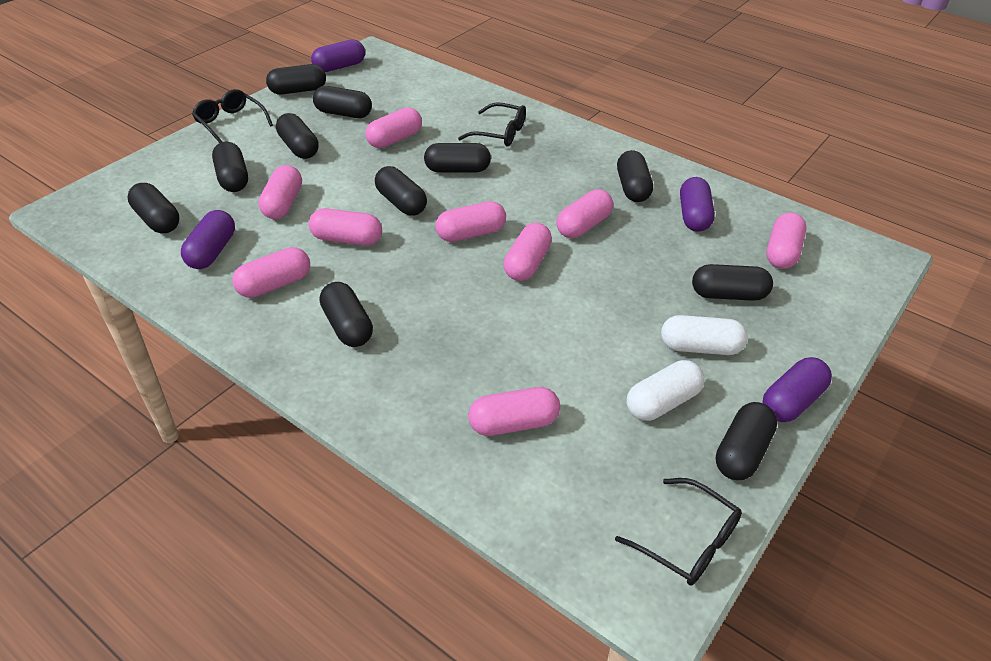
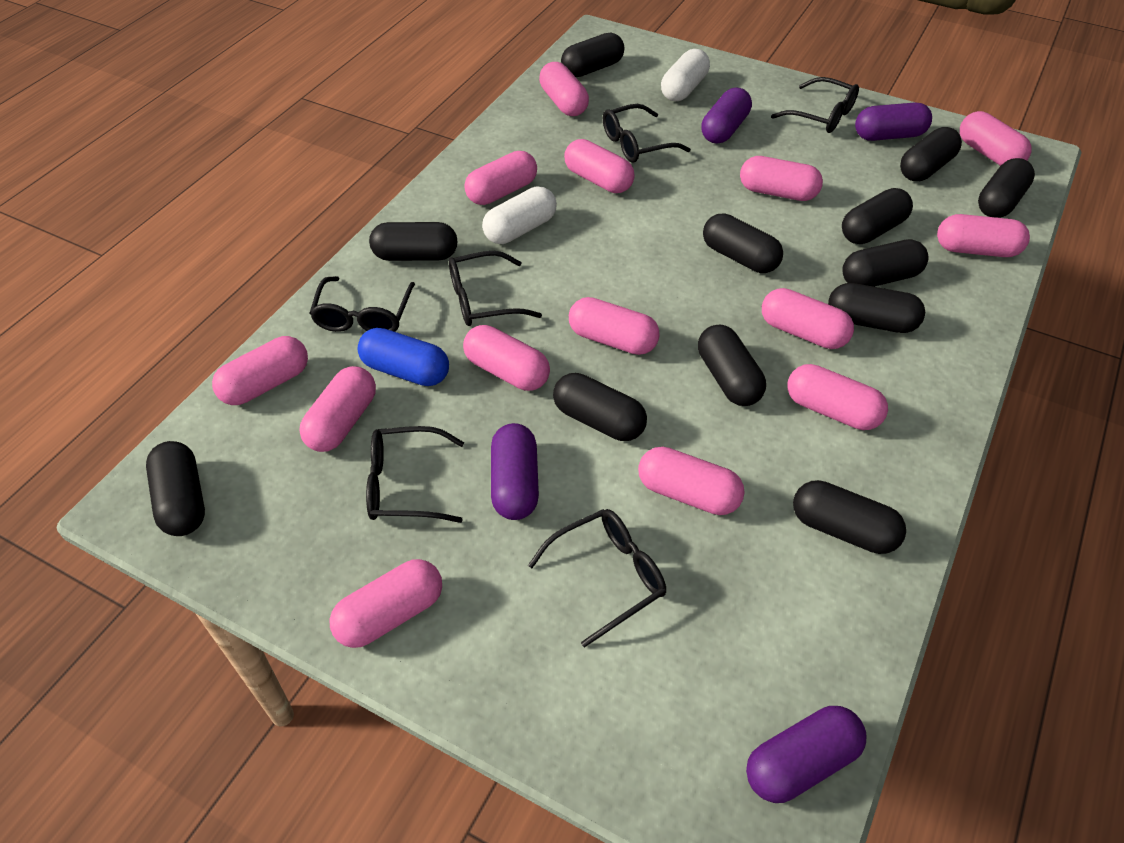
black capsule: 11 -> 12
black glasses: 3 -> 6
blue capsule: 0 -> 1
pink capsule: 9 -> 14

